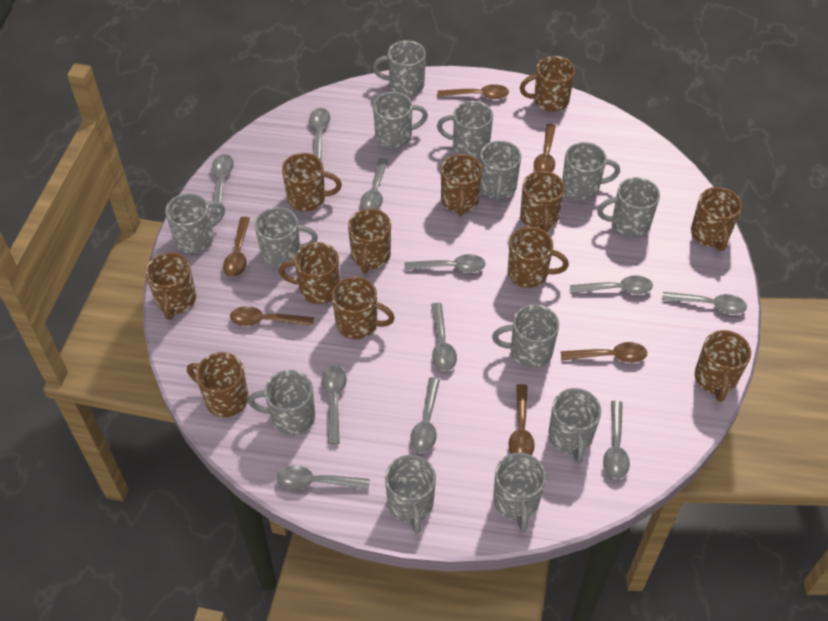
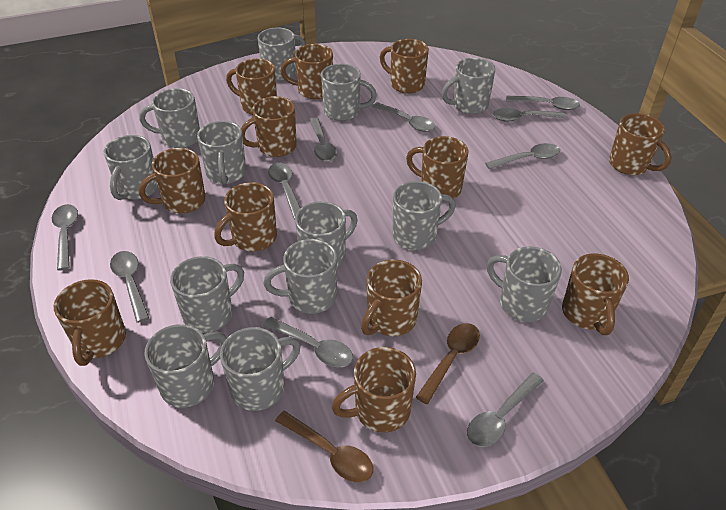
brown spoon: 6 -> 2
grey spoon: 11 -> 10

